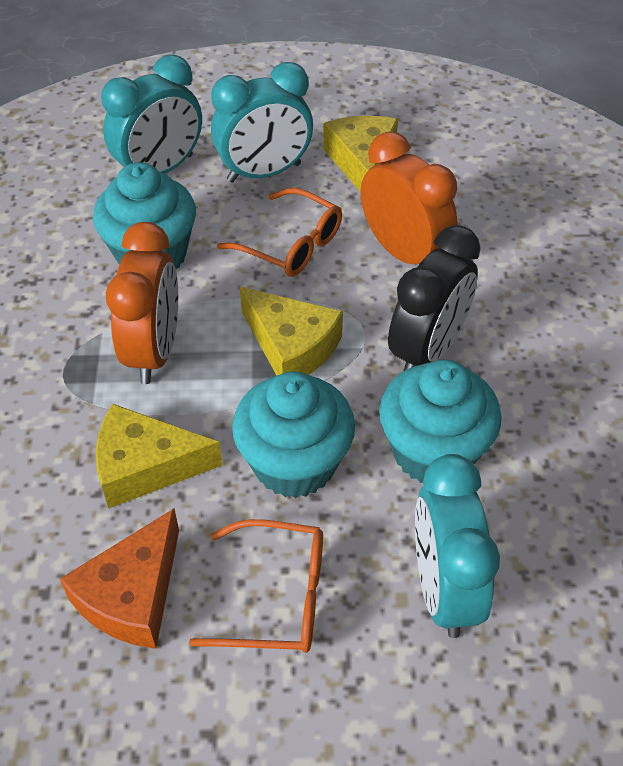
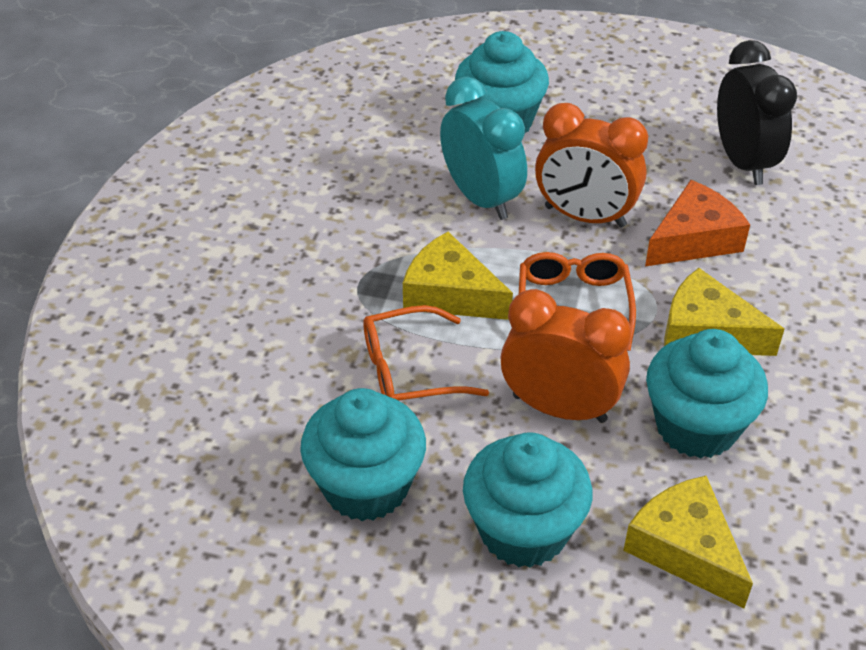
turquoise clock: 3 -> 1
turquoise cupcake: 3 -> 4

